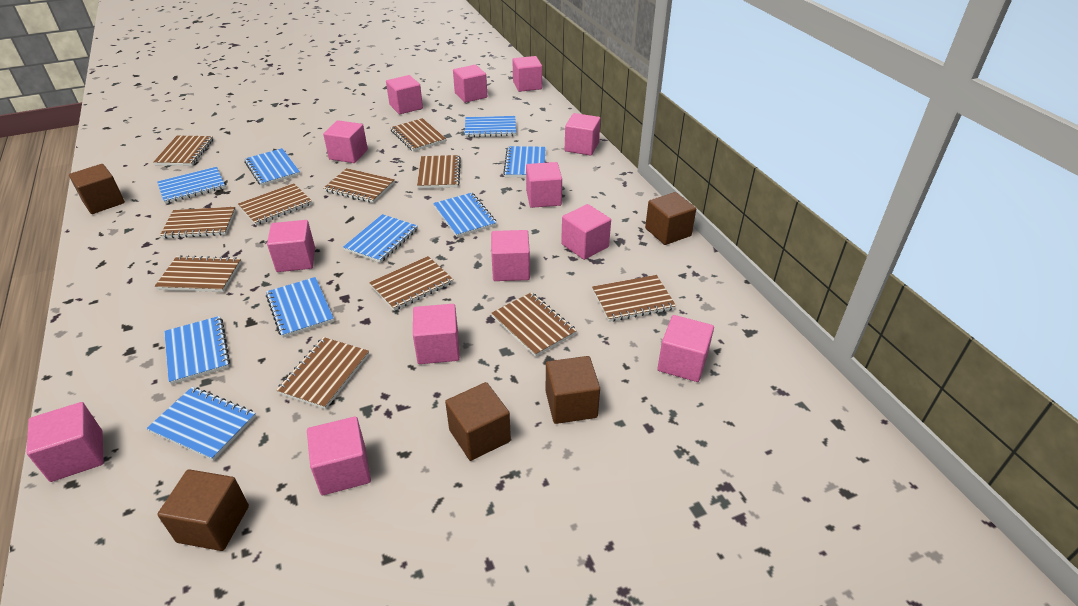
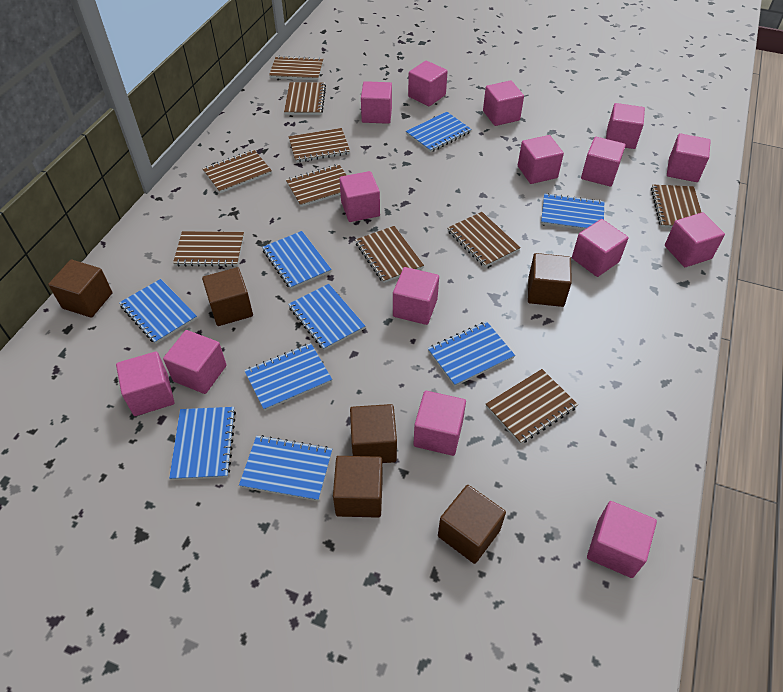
brown cube: 5 -> 6
brown notebook: 11 -> 10
pink cube: 13 -> 15

